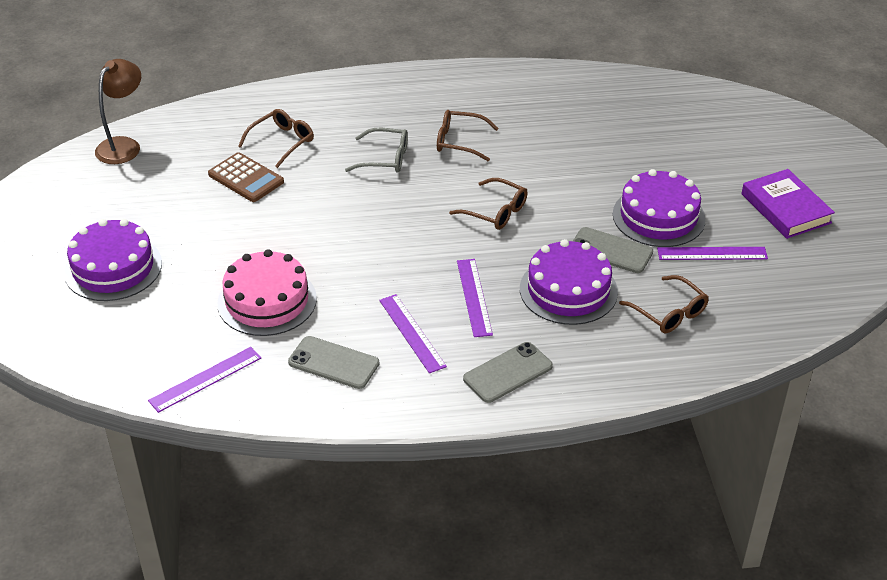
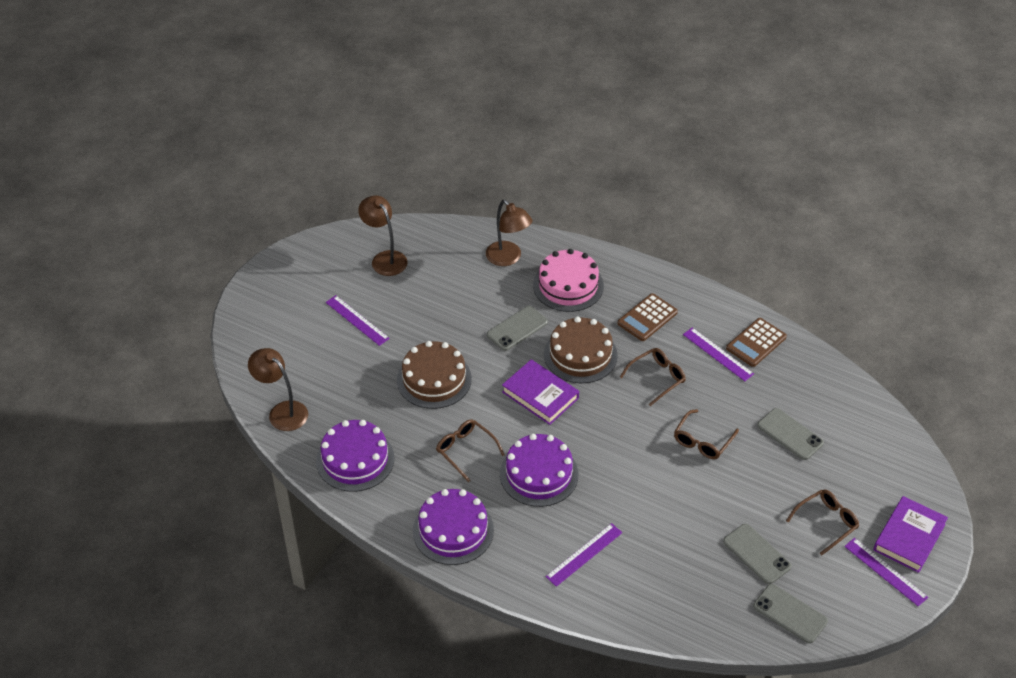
brown cake: 0 -> 2
brown calculator: 1 -> 2
brown lamp: 1 -> 3
grey glasses: 1 -> 0
grey phone: 3 -> 4
purple book: 1 -> 2

